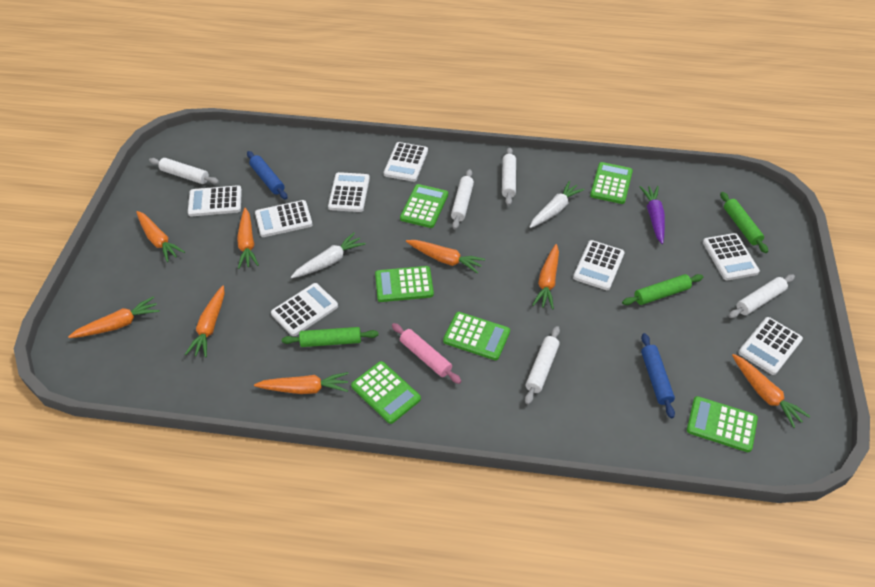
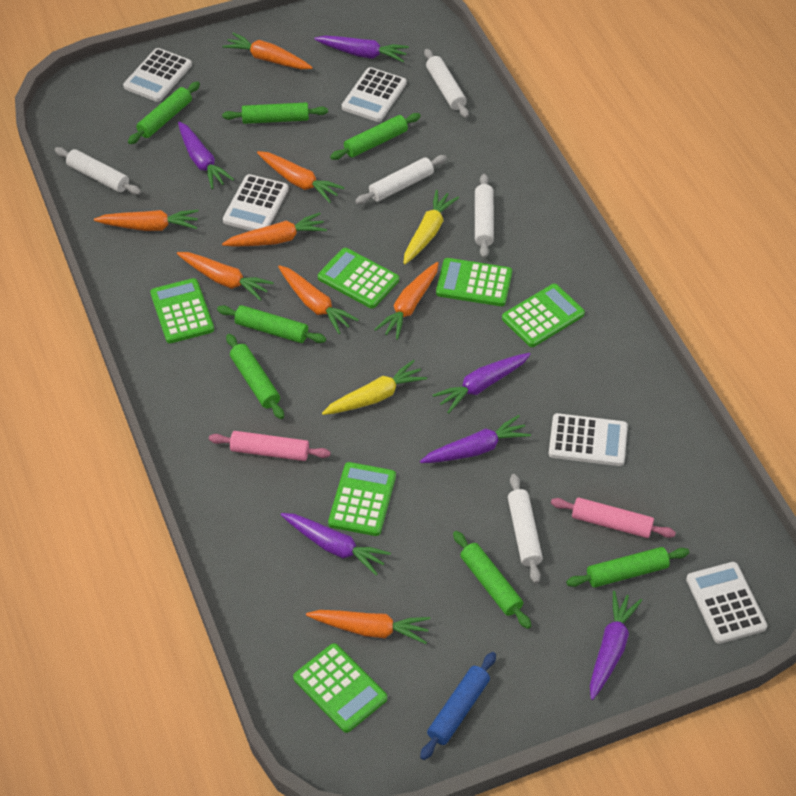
blue rolling pin: 2 -> 1
green rolling pin: 3 -> 7
pink rolling pin: 1 -> 2
purple carrot: 1 -> 6
white calculator: 8 -> 5
white carrot: 2 -> 0
yellow carrot: 0 -> 2

